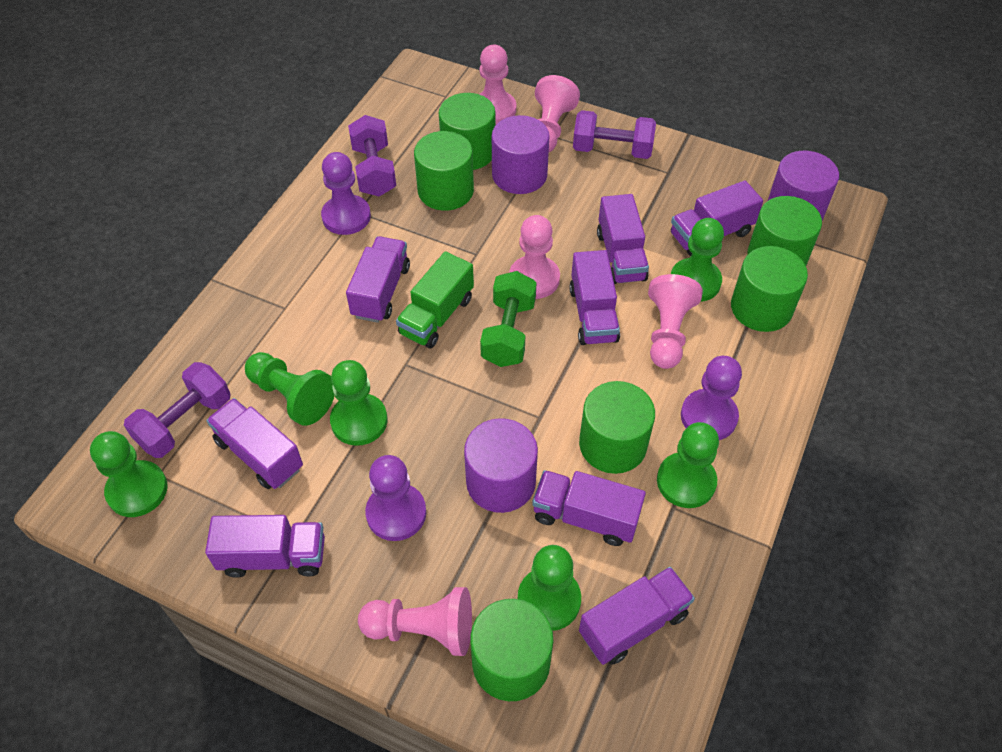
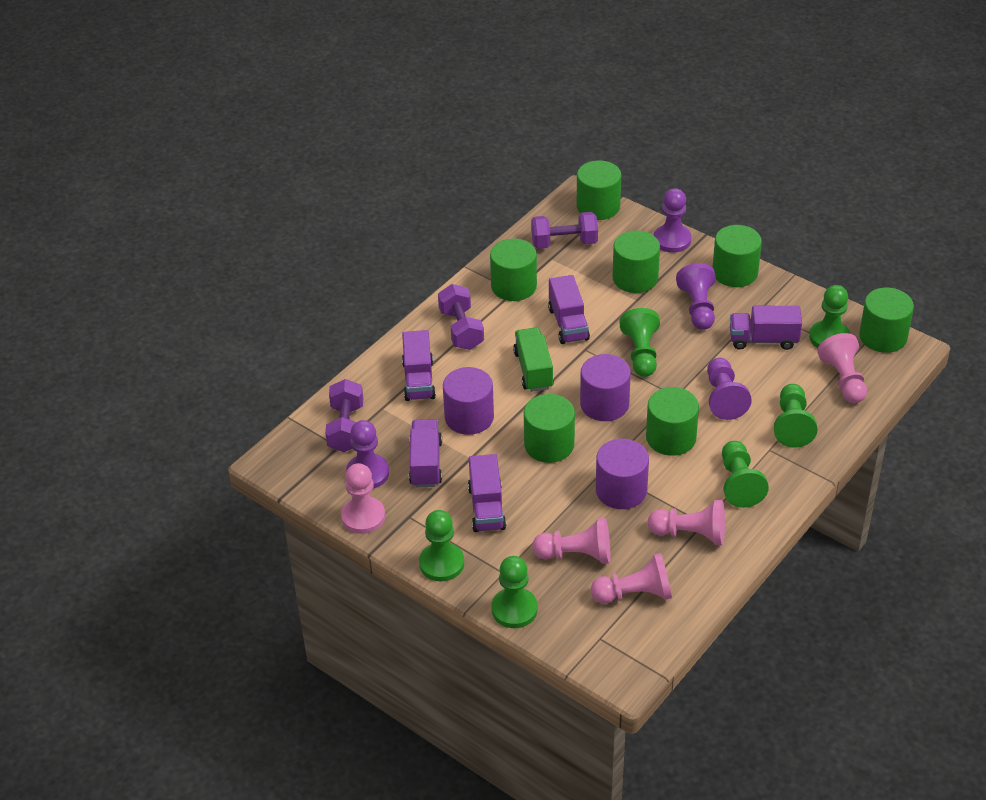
green cylinder: 6 -> 7
green dumbbell: 1 -> 0
purple pawn: 3 -> 4
purple truck: 8 -> 5

